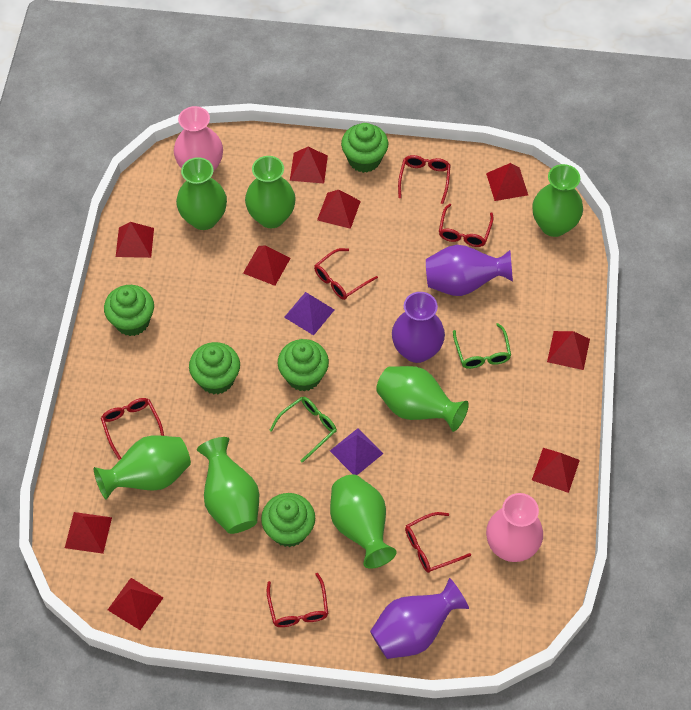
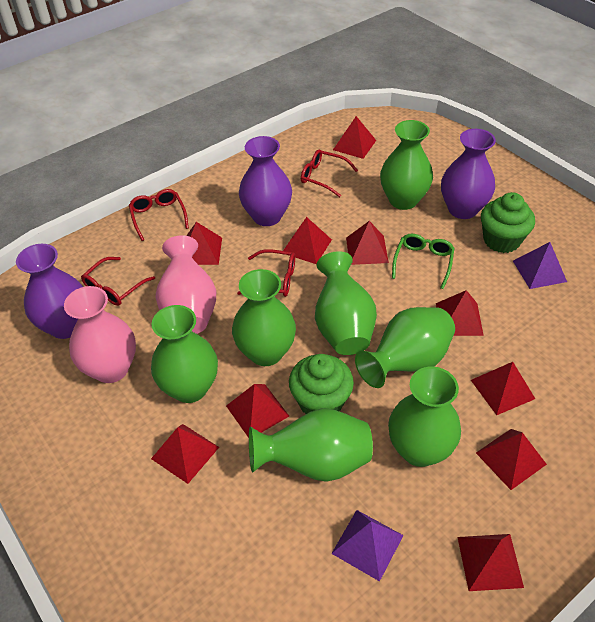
green cupcake: 5 -> 2
green glasses: 2 -> 1
red glasses: 6 -> 4
red pyramid: 9 -> 10

